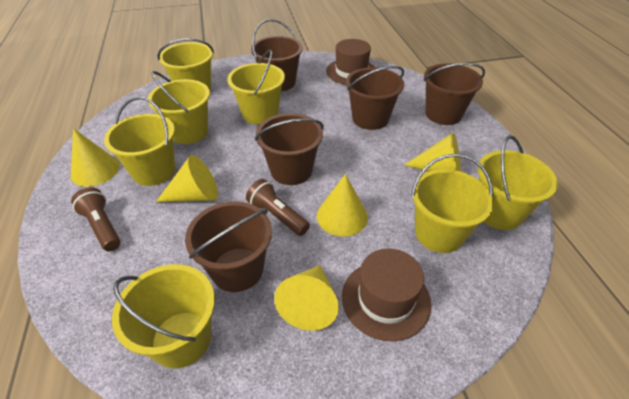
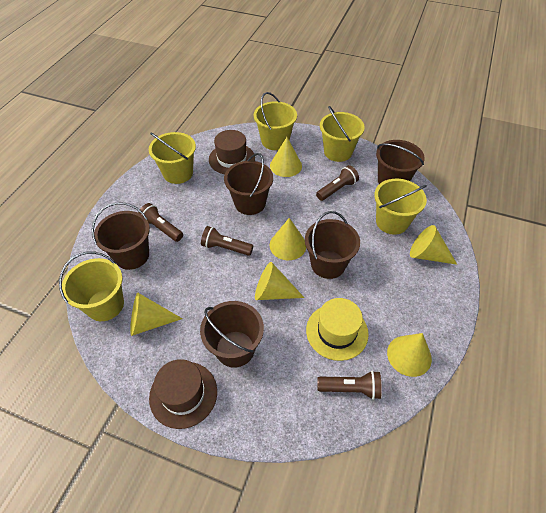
brown flashlight: 2 -> 4
yellow bucket: 7 -> 5
yellow cone: 5 -> 6
yellow hat: 0 -> 1

